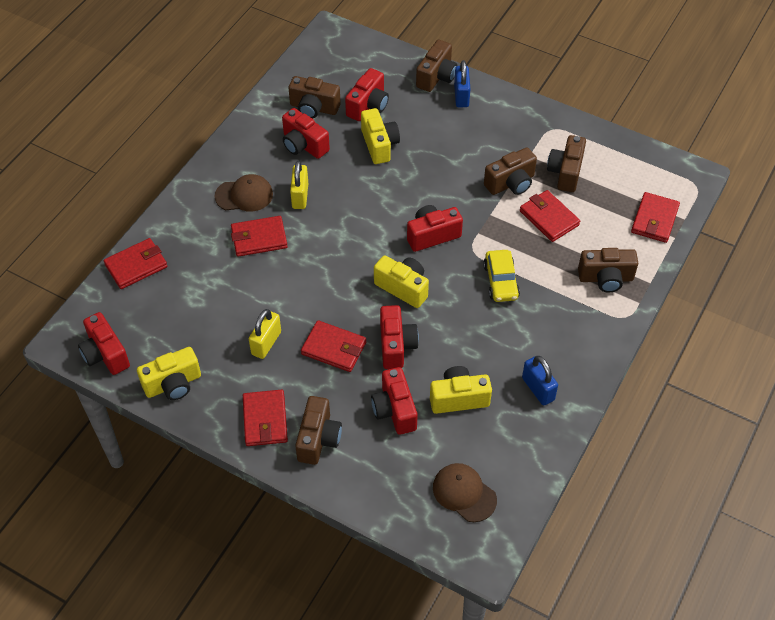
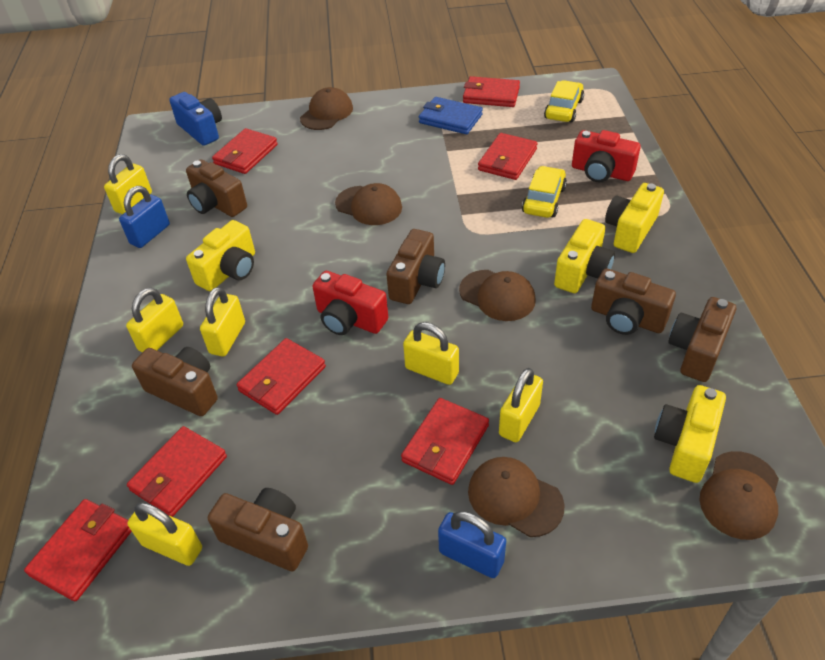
blue camera: 0 -> 1
blue wallet: 0 -> 1
brown cap: 2 -> 5
red camera: 6 -> 2
red wallet: 6 -> 7
yellow car: 1 -> 2
yellow padlock: 2 -> 6

